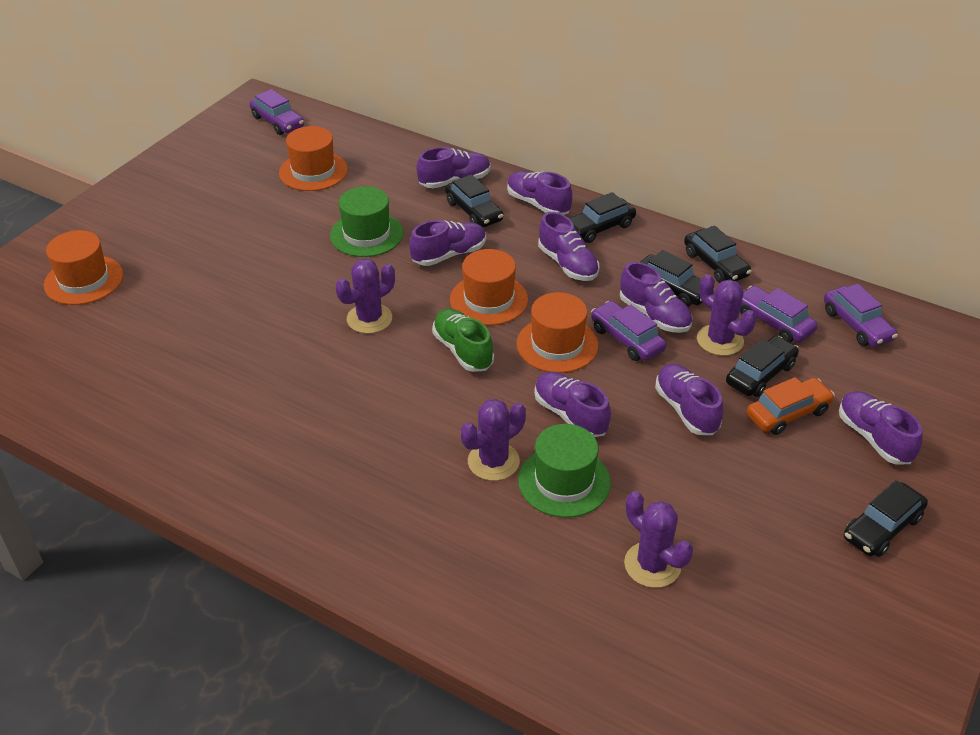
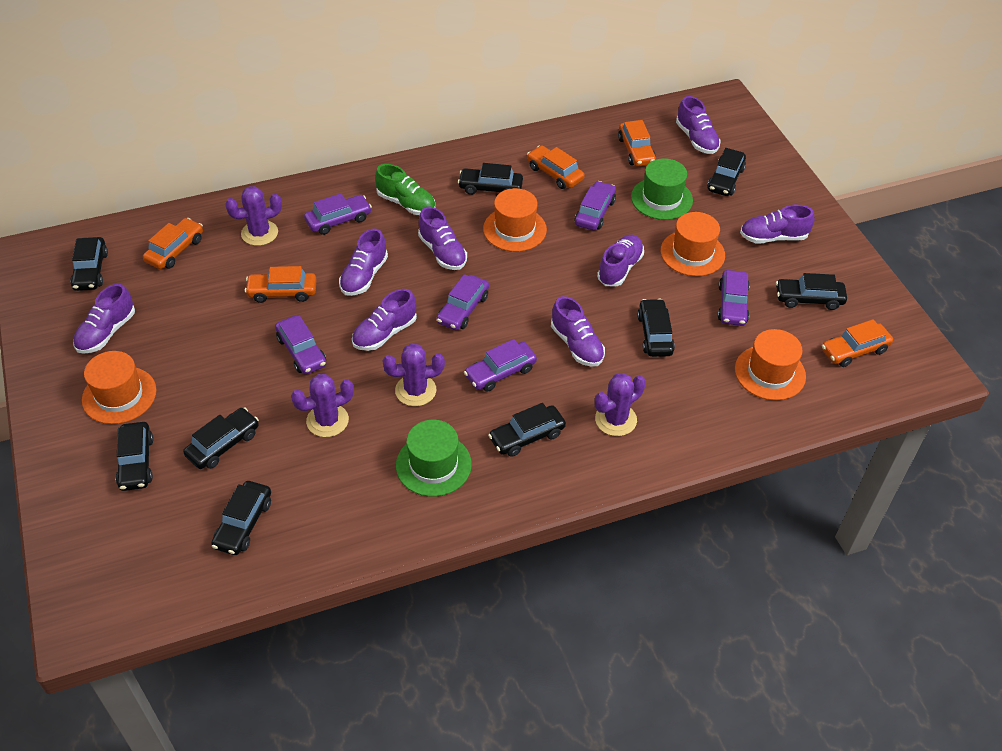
black car: 6 -> 9
orange car: 1 -> 5
purple car: 4 -> 6

